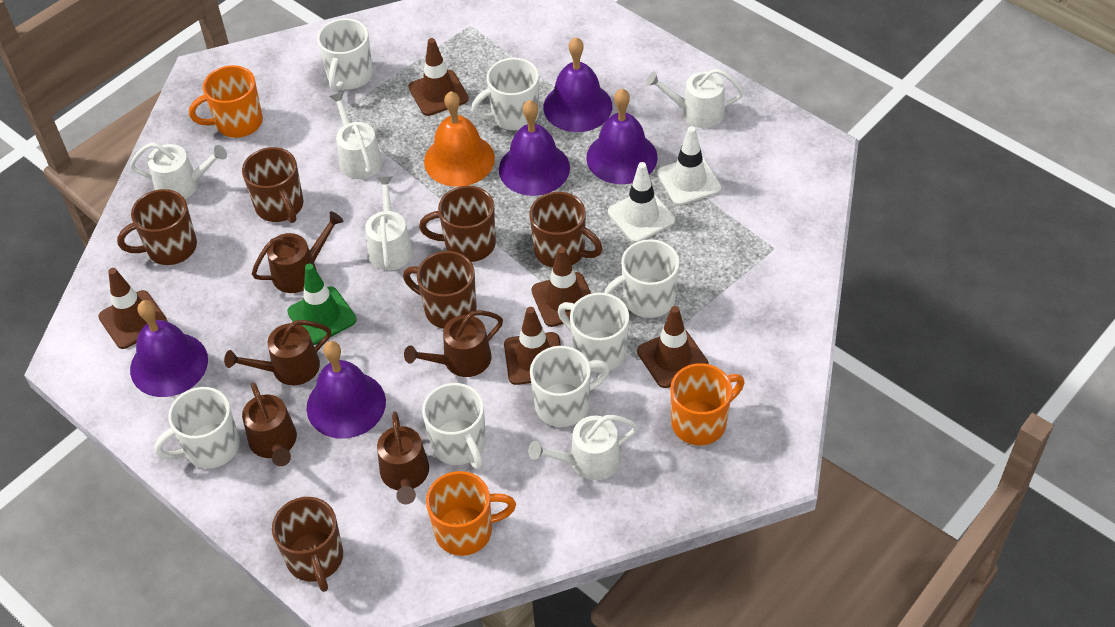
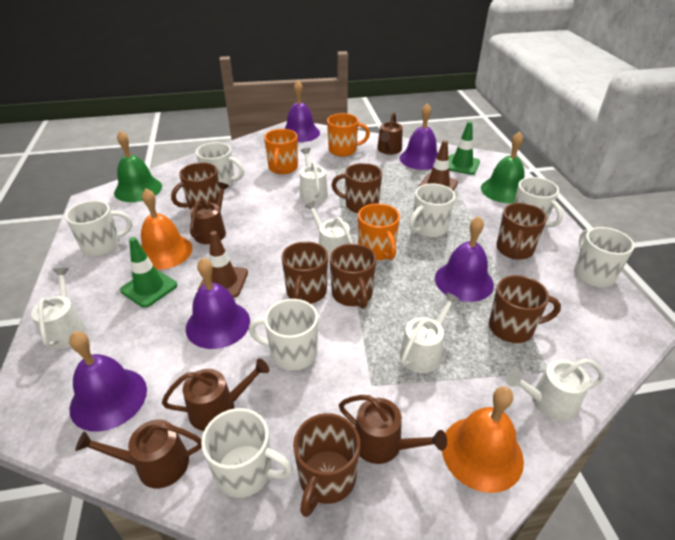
brown mug: 6 -> 7
brown traffic cone: 5 -> 2
green bell: 0 -> 2
green traffic cone: 1 -> 2
orange bell: 1 -> 2
white traffic cone: 2 -> 0

